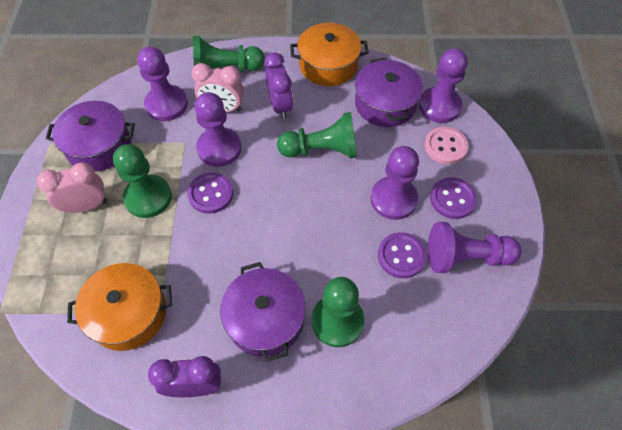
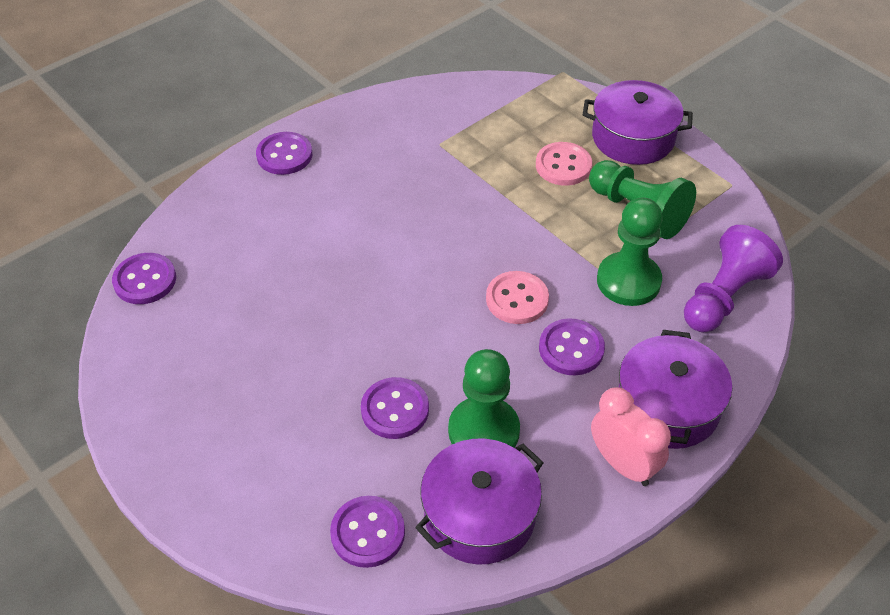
green pawn: 4 -> 3
orange pot: 2 -> 0
pink button: 1 -> 2
pink clock: 2 -> 1
purple button: 3 -> 5
purple clock: 2 -> 0
purple pawn: 5 -> 1

